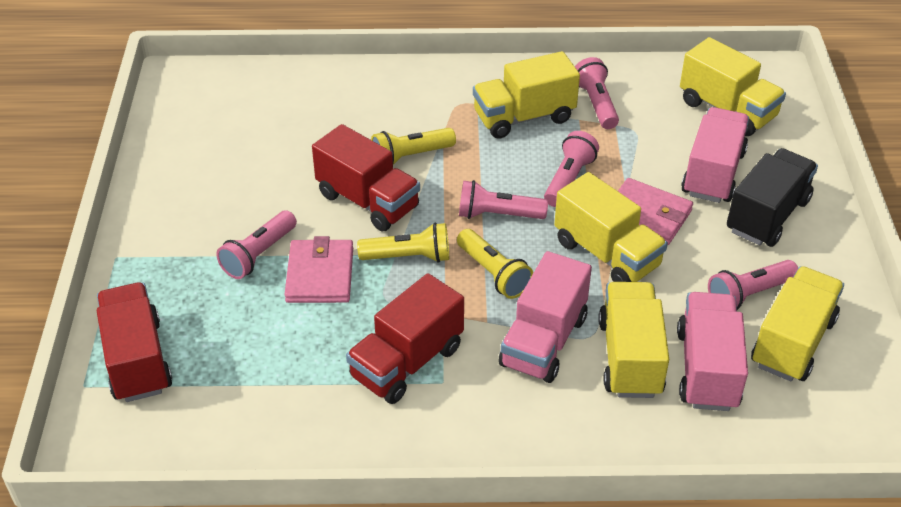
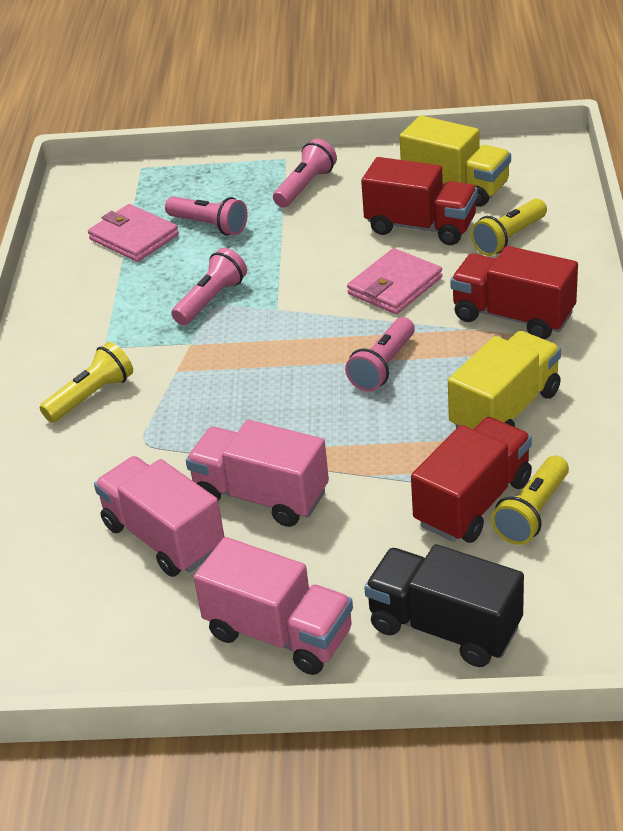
pink flashlight: 5 -> 4
yellow truck: 5 -> 2

